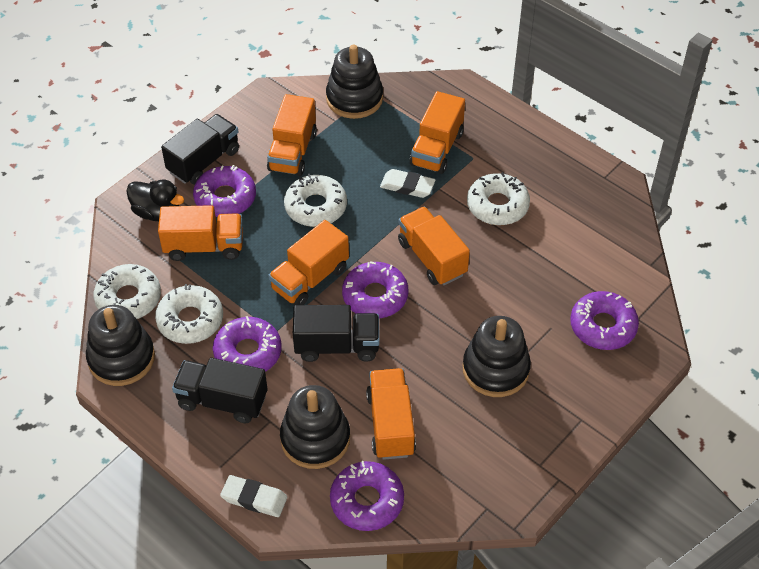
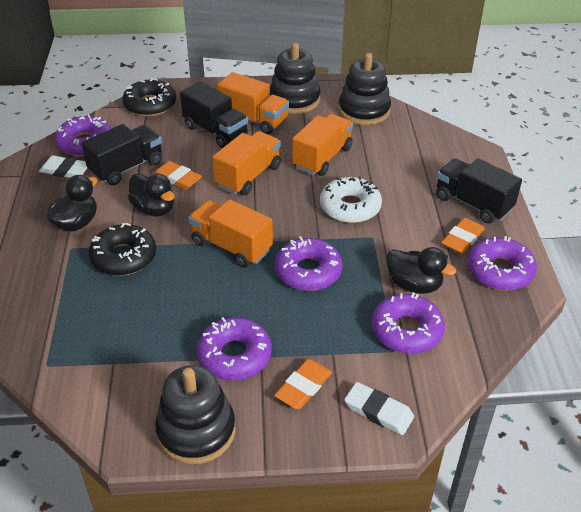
black donut: 0 -> 2
black duck: 1 -> 3
black stacking toy: 4 -> 3
orange eraser: 0 -> 3
orange truck: 6 -> 4
white donut: 4 -> 1

